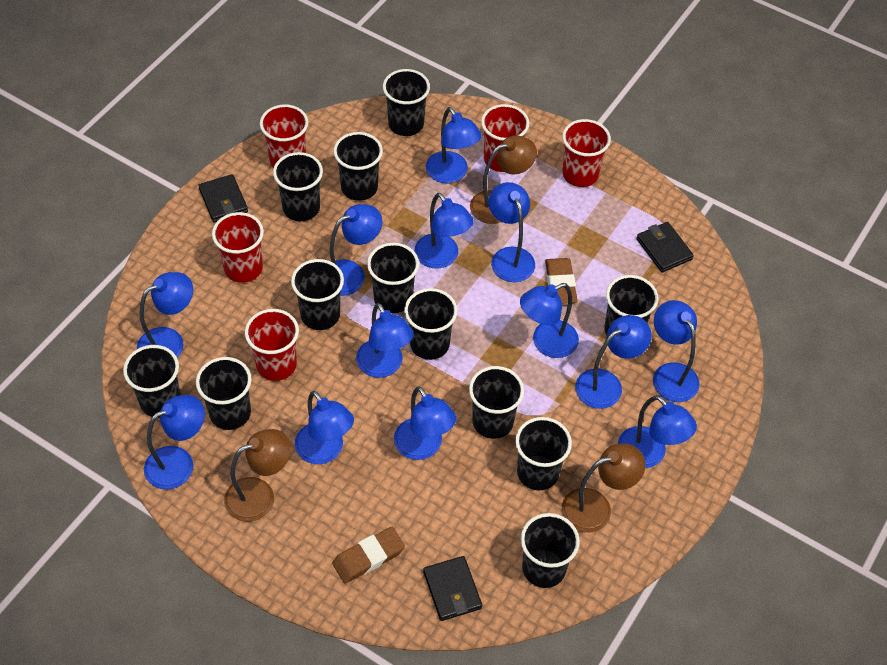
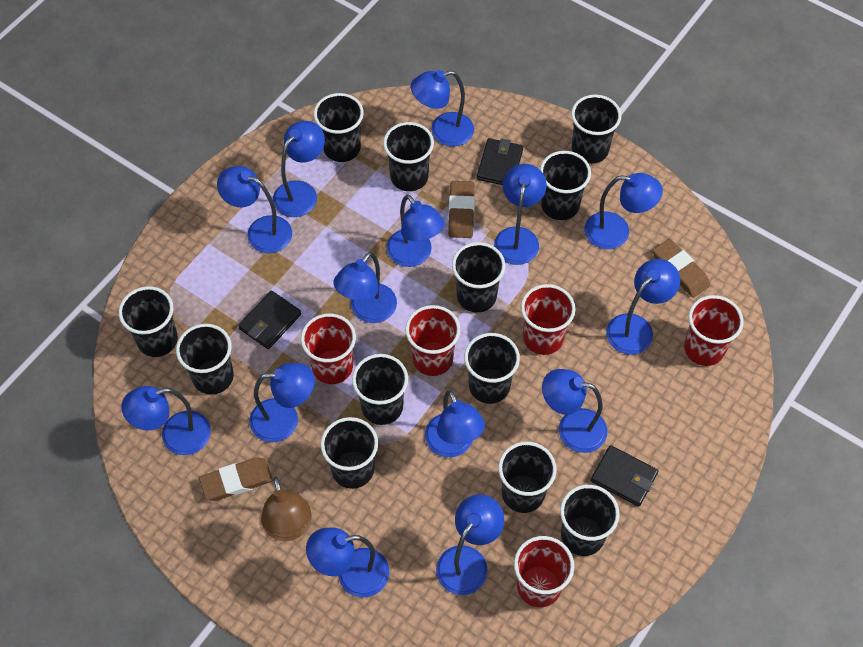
blue lamp: 13 -> 14
brown eraser: 2 -> 3
brown lamp: 3 -> 1

